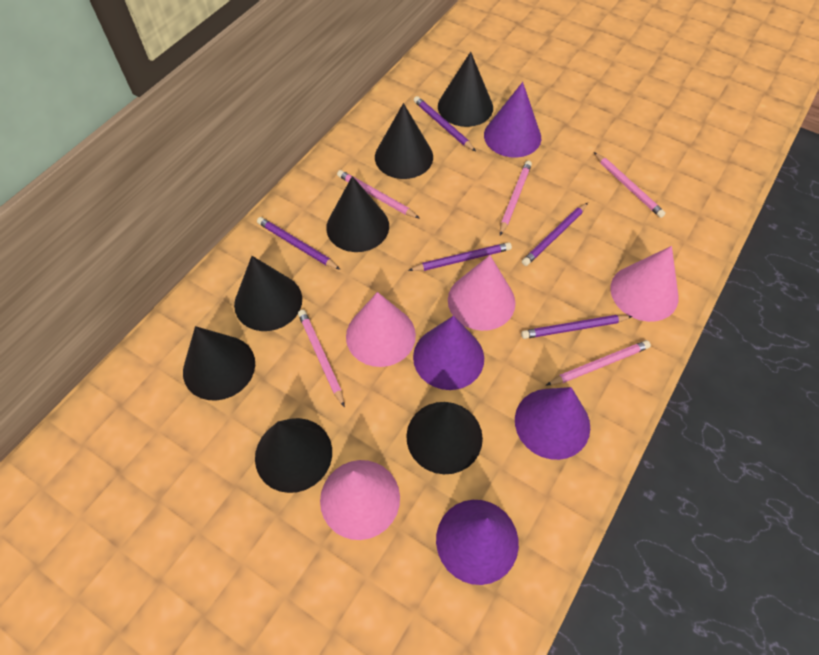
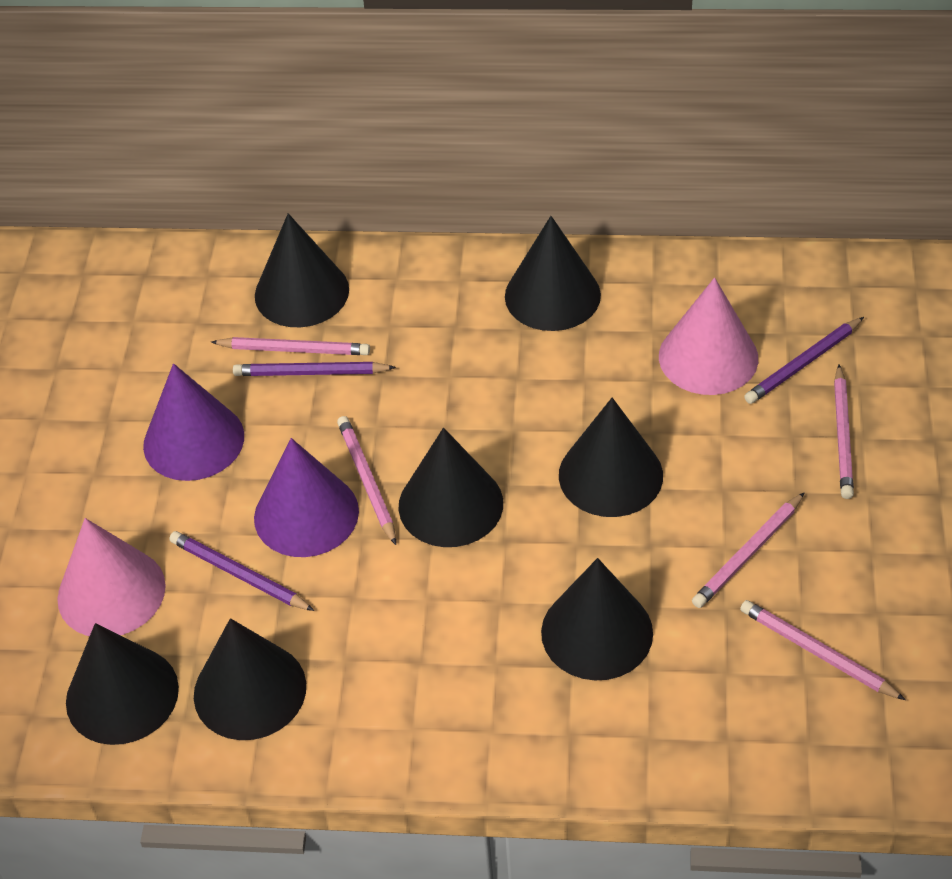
pink cone: 4 -> 2
purple cone: 4 -> 2
purple pencil: 5 -> 3

